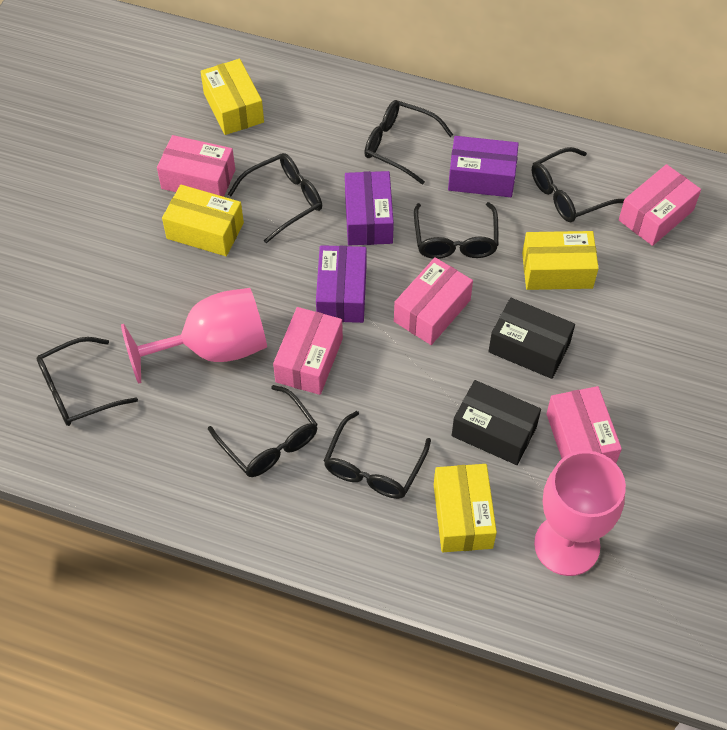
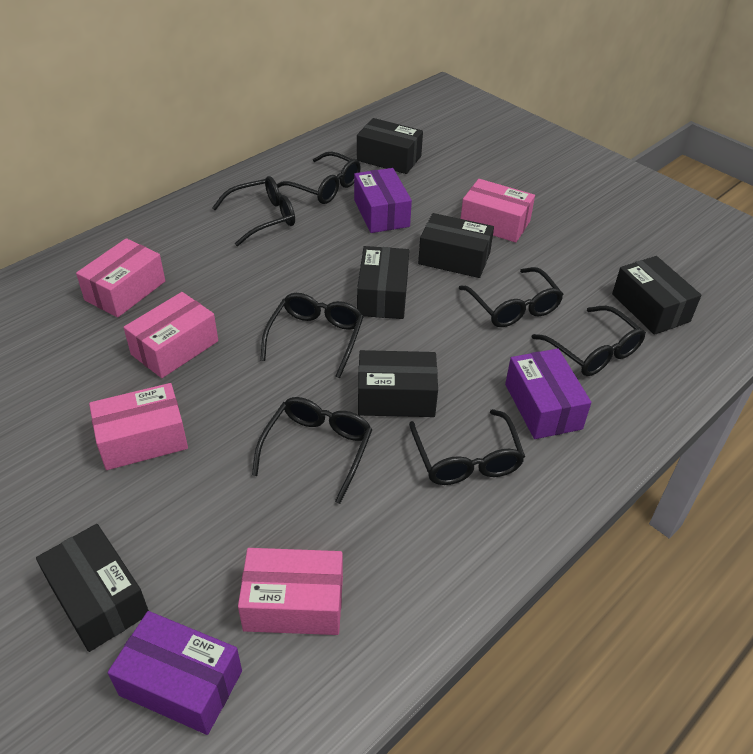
black box: 2 -> 6
pink goblet: 2 -> 0
yellow box: 4 -> 0

